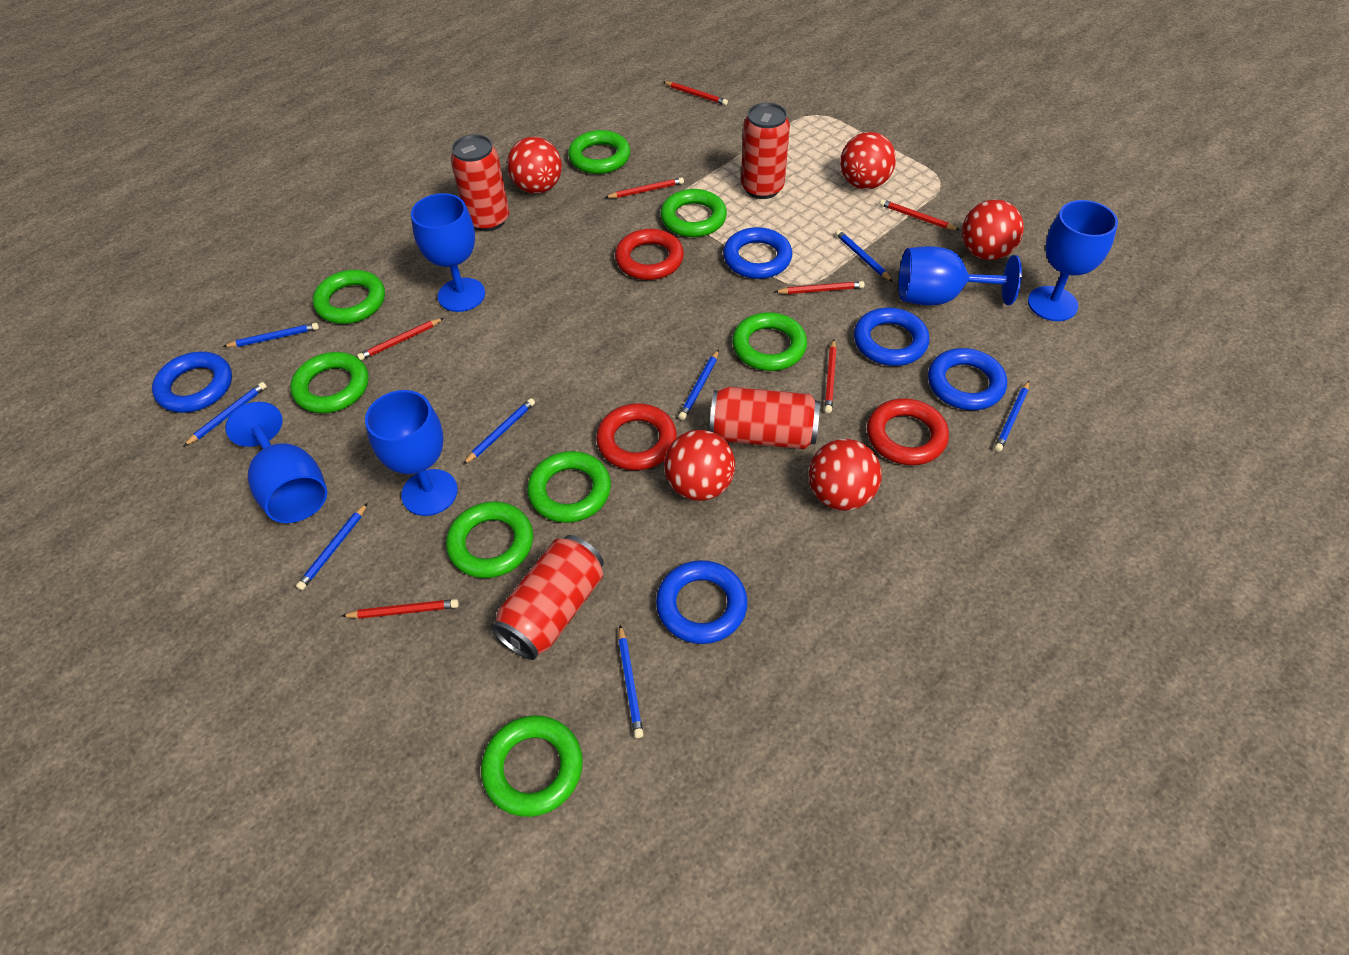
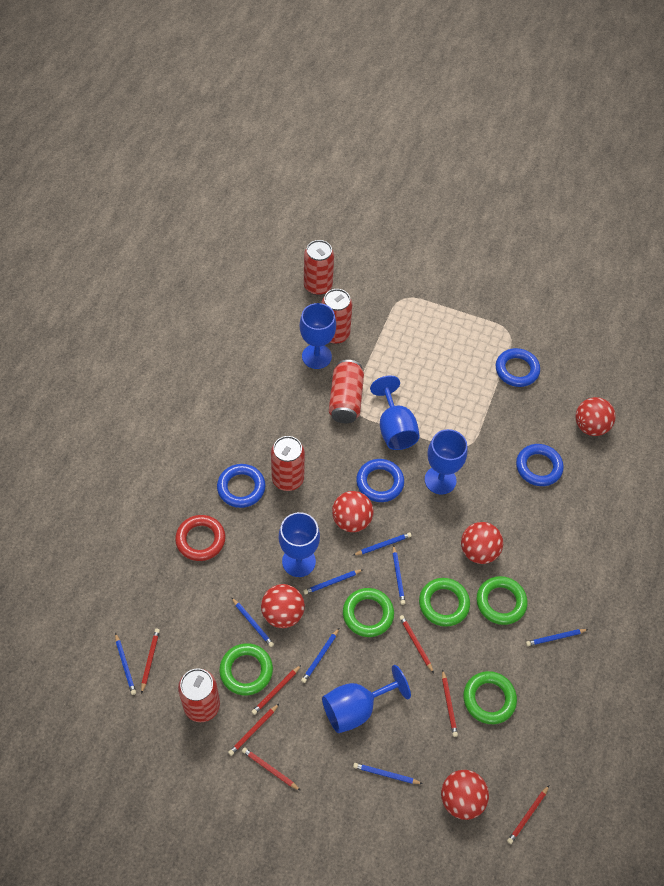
blue ring: 5 -> 4
green ring: 8 -> 5
red can: 4 -> 5
red ring: 3 -> 1

